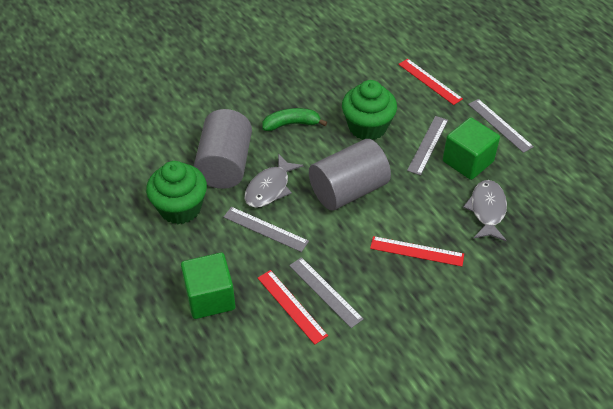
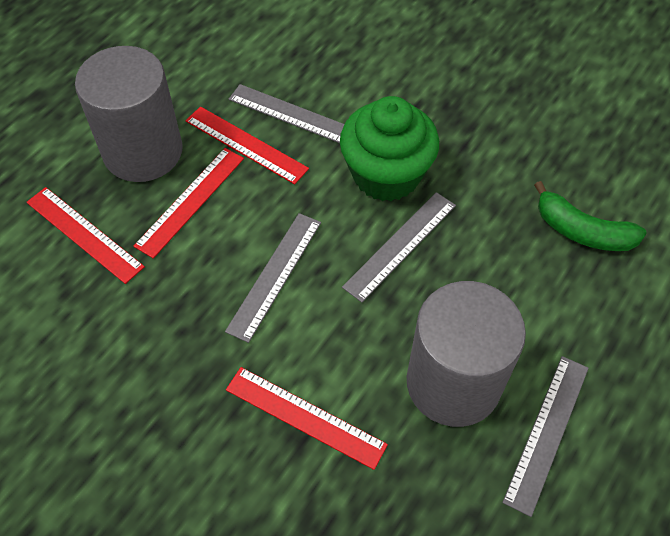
green cube: 2 -> 0
green cupcake: 2 -> 1
grey fish: 2 -> 0
red ruler: 3 -> 4

